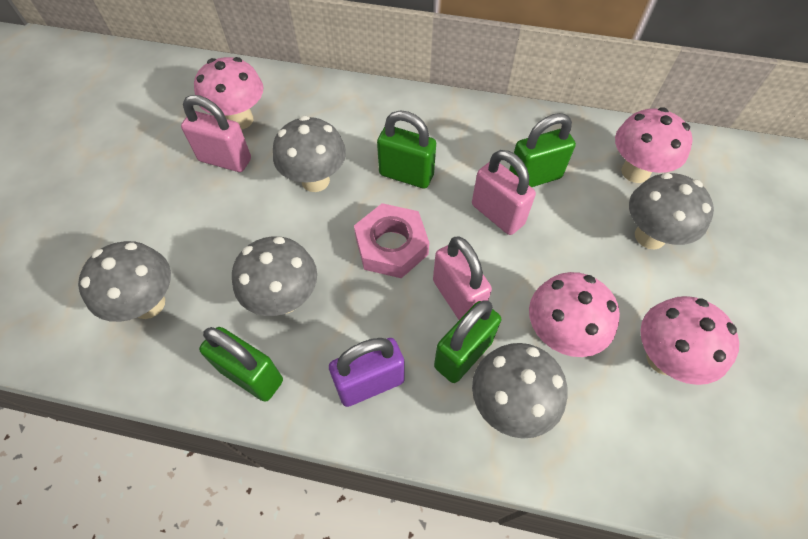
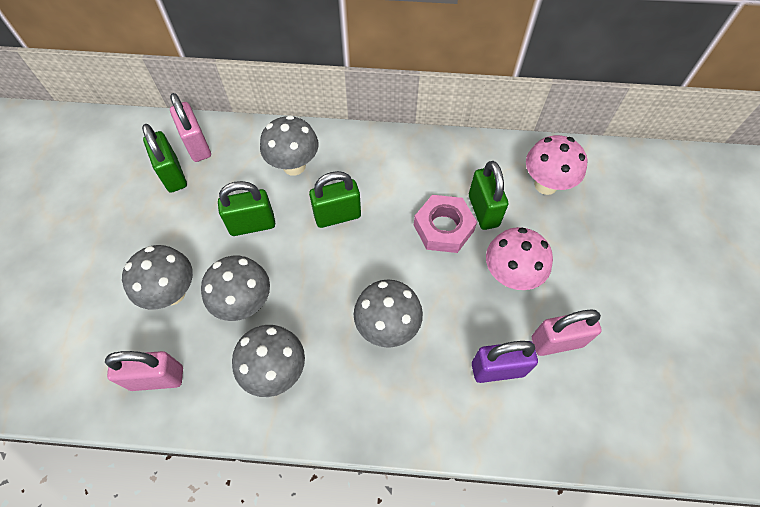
pink mushroom: 4 -> 2

